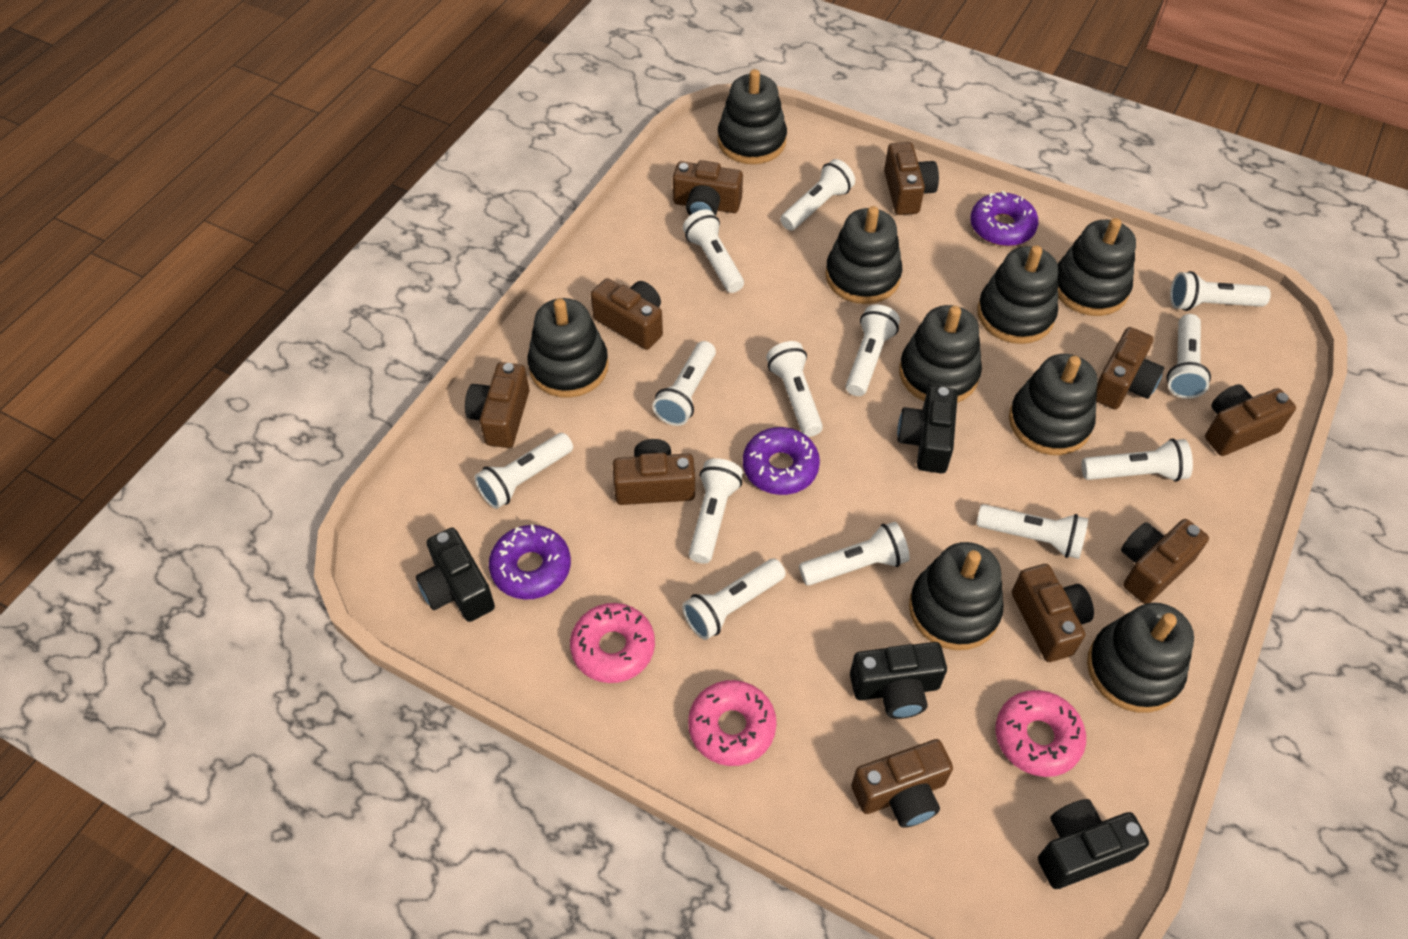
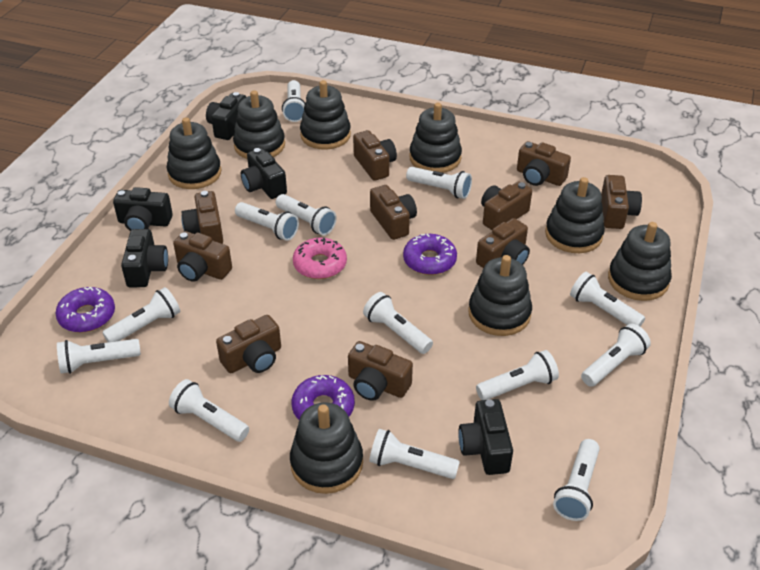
black camera: 4 -> 5
black stacking toy: 9 -> 8
pink donut: 3 -> 1

